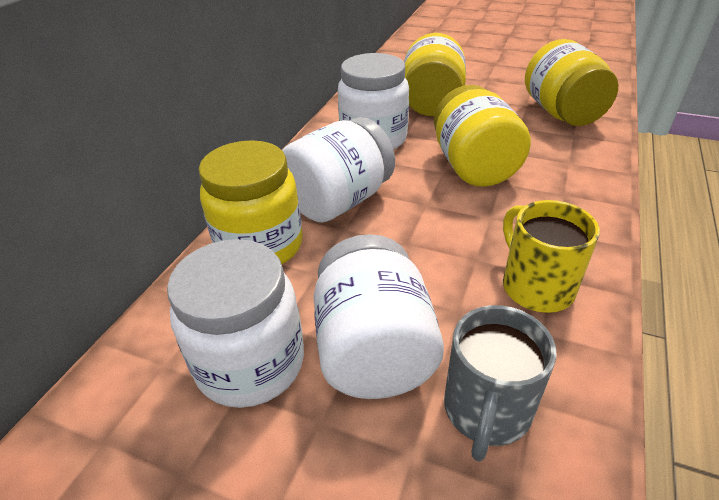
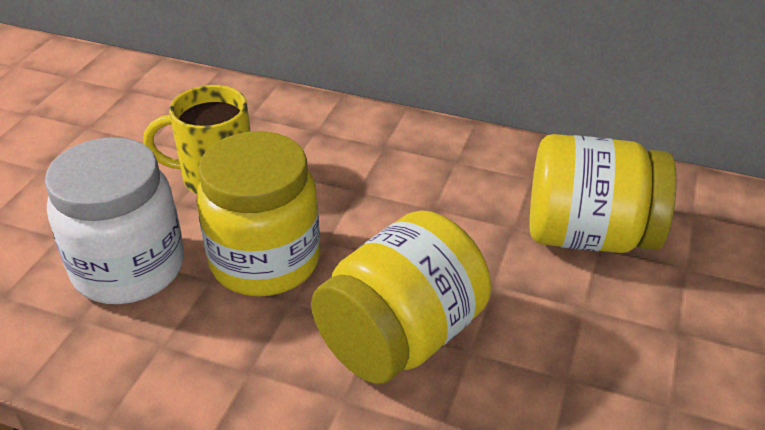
grey mug: 1 -> 0
white jar: 4 -> 1
yellow jar: 4 -> 3

